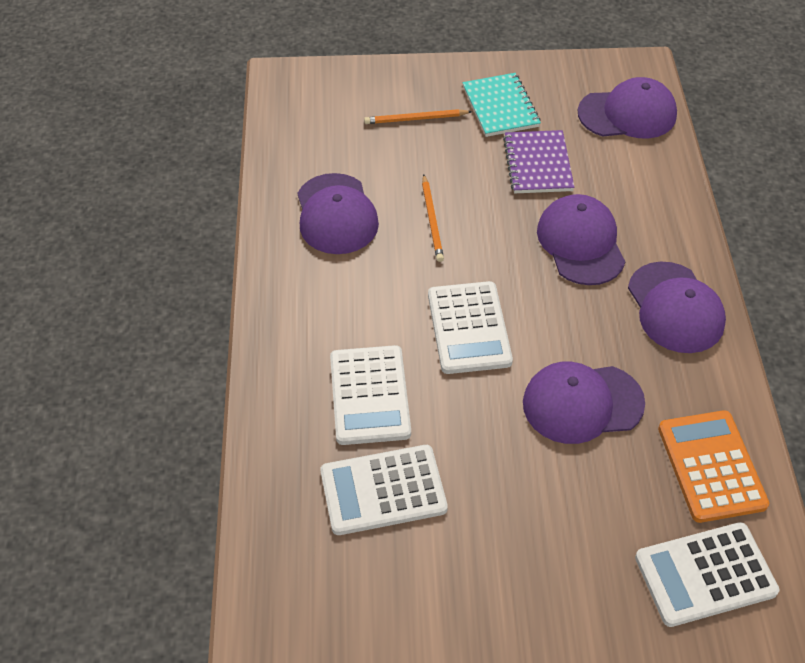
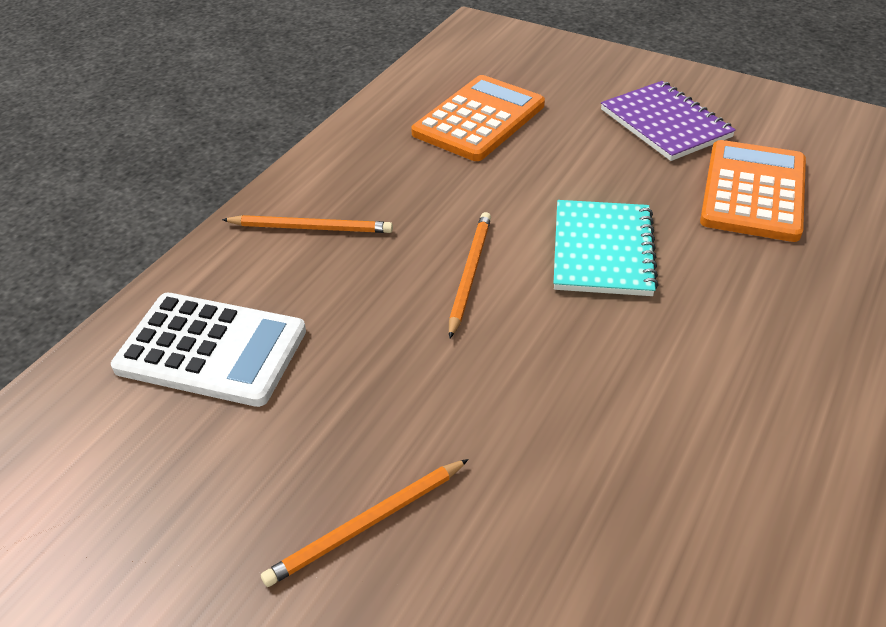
orange calculator: 1 -> 2
orange pencil: 2 -> 3
purple cap: 5 -> 0
white calculator: 4 -> 1

